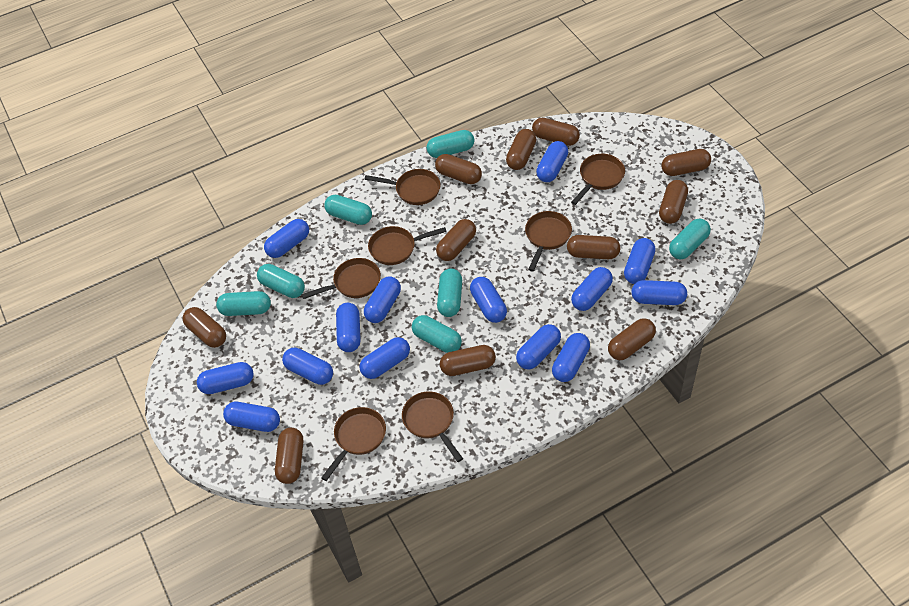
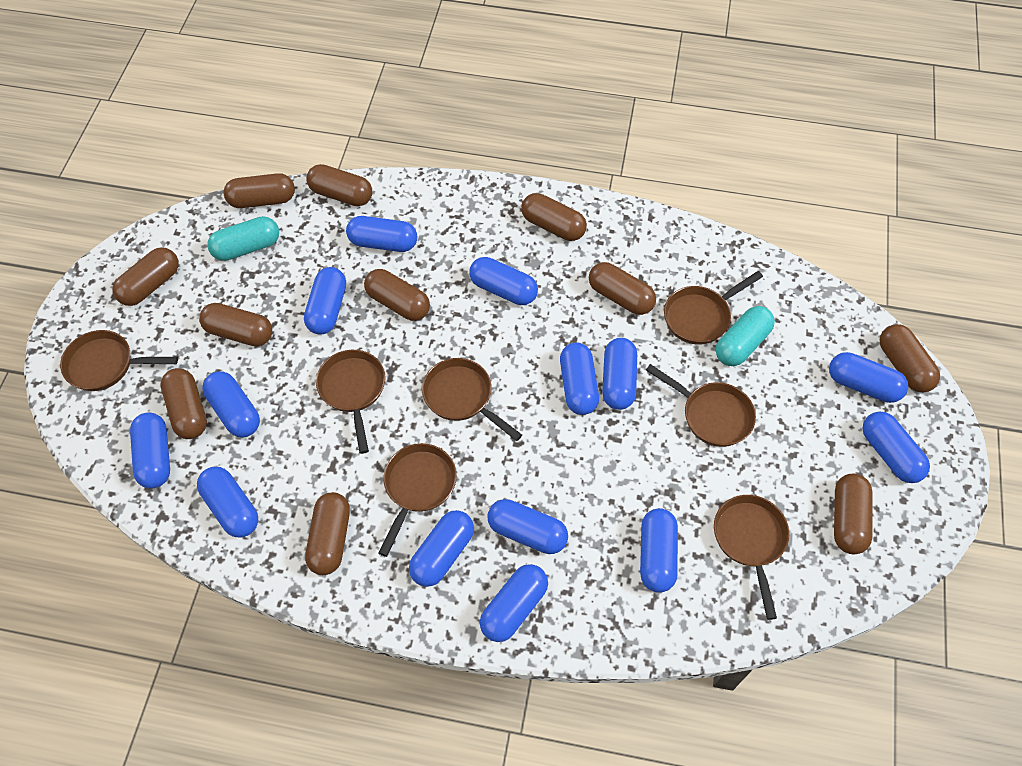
turquoise capsule: 7 -> 2

